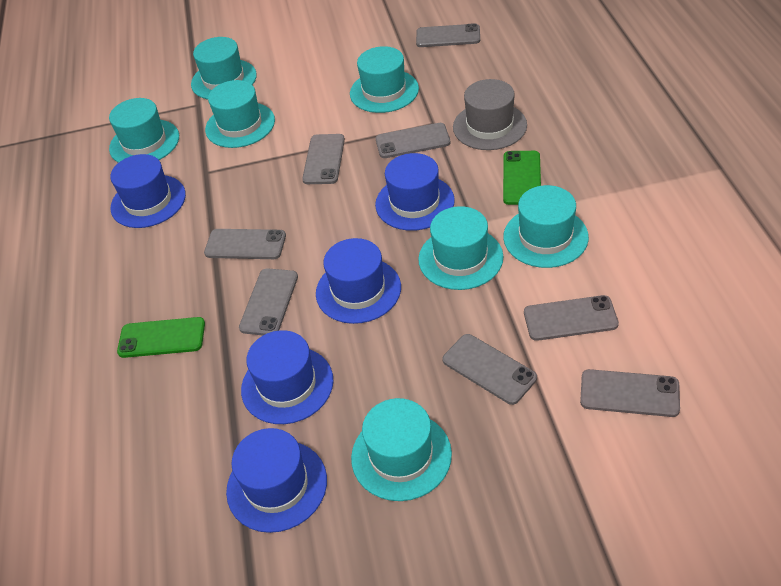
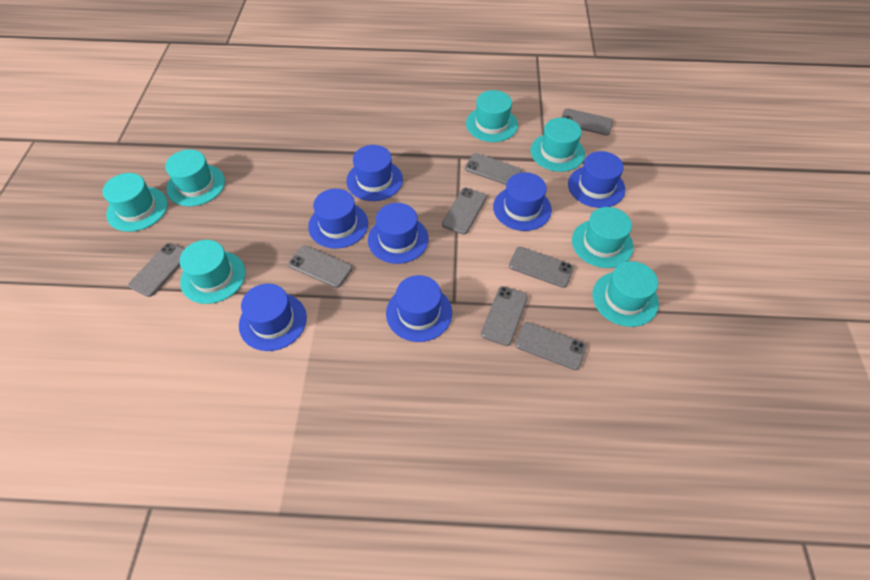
blue hat: 5 -> 7
green phone: 2 -> 0
grey hat: 1 -> 0

